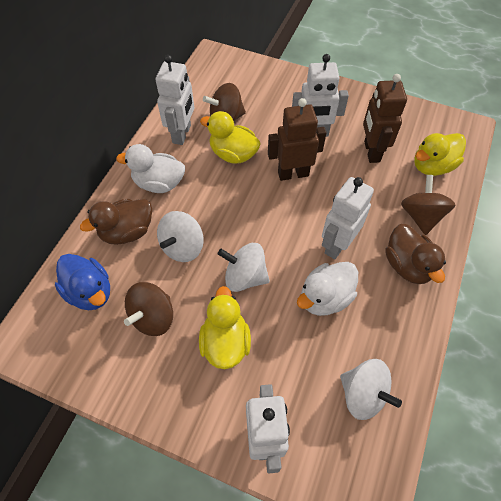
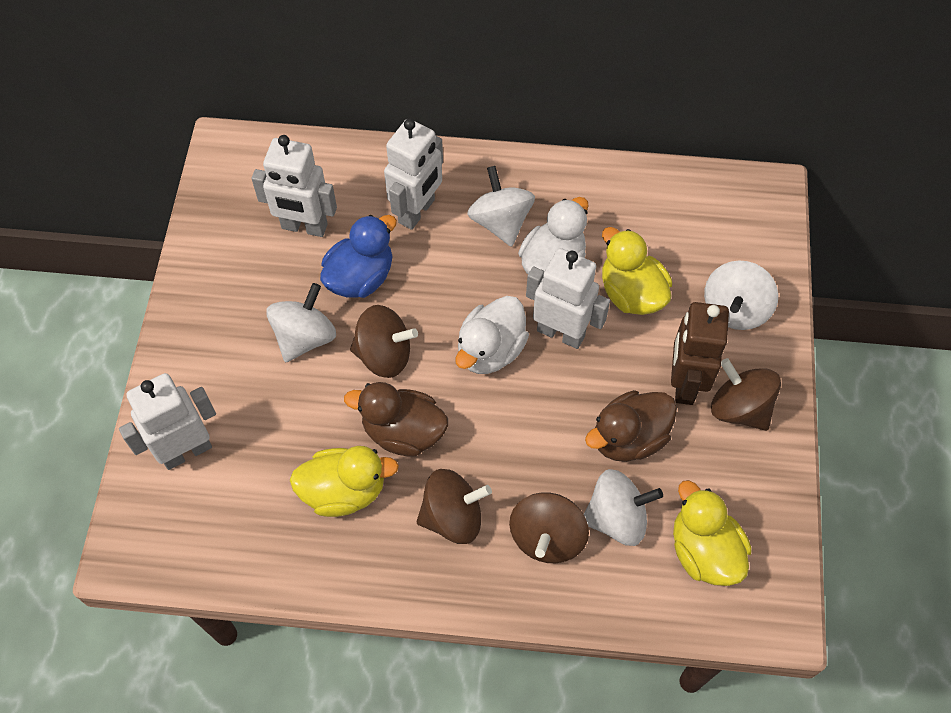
brown robot: 2 -> 1
brown spinning top: 3 -> 4
white spinning top: 3 -> 4

